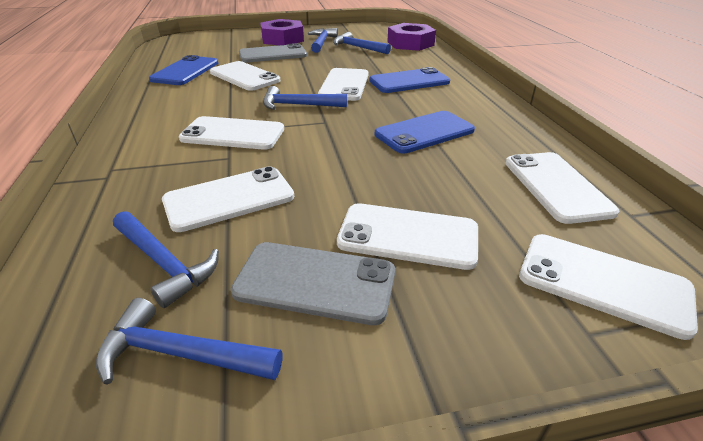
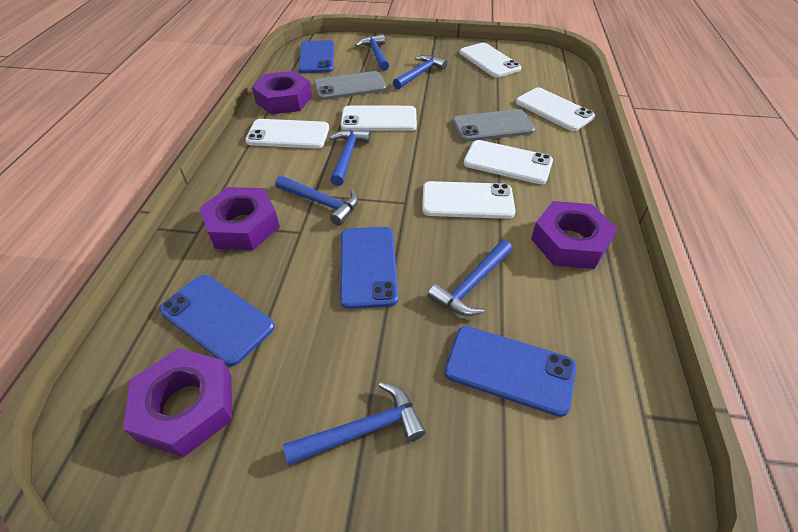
blue hammer: 5 -> 6
blue phone: 3 -> 4
purple nut: 2 -> 4
white phone: 7 -> 6

